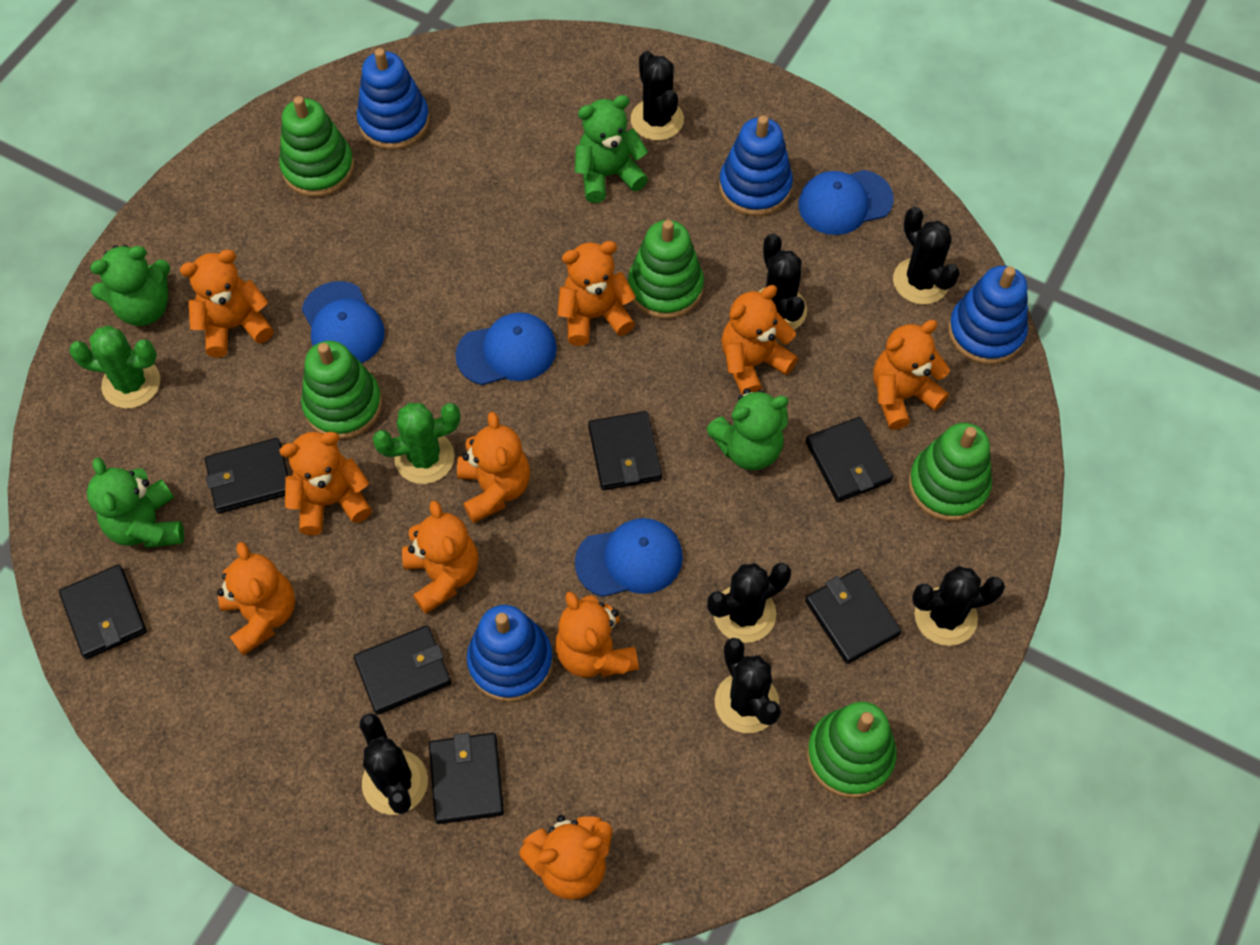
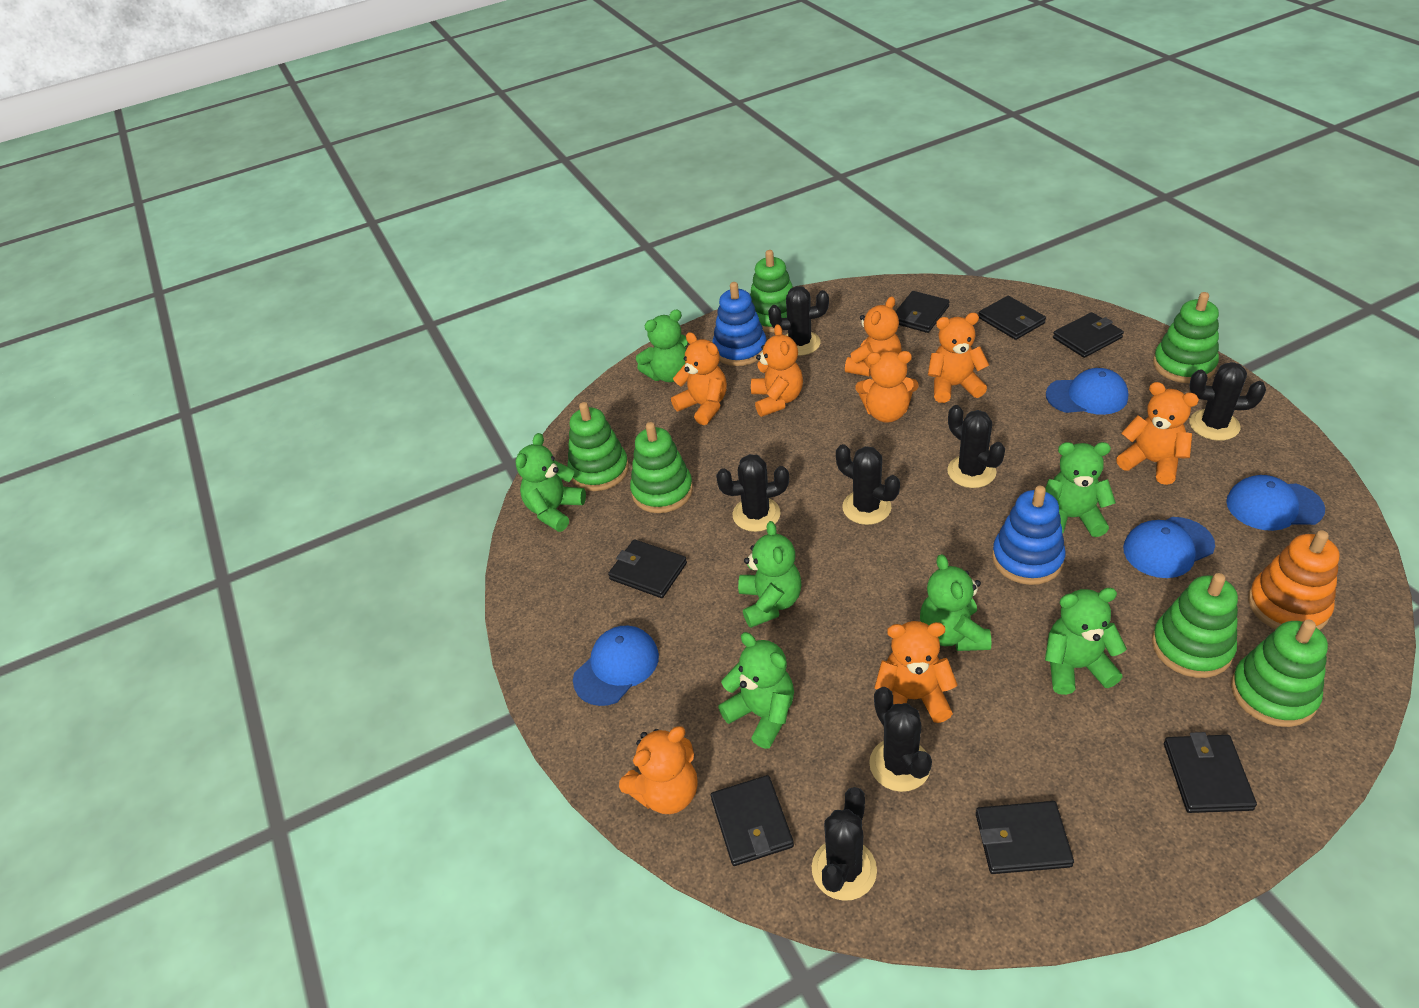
blue stacking toy: 4 -> 2
green cactus: 2 -> 0
green stacking toy: 5 -> 6
green teddy bear: 4 -> 7
orange stacking toy: 0 -> 1
orange teddy bear: 10 -> 8

